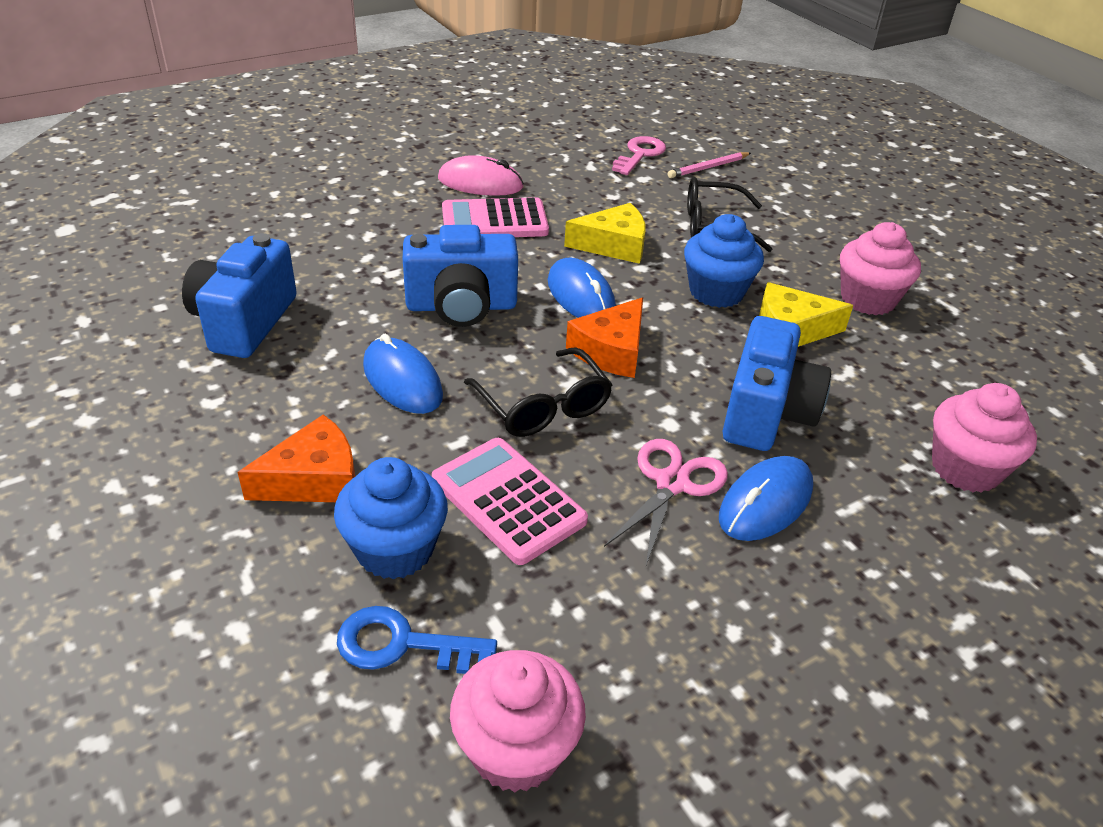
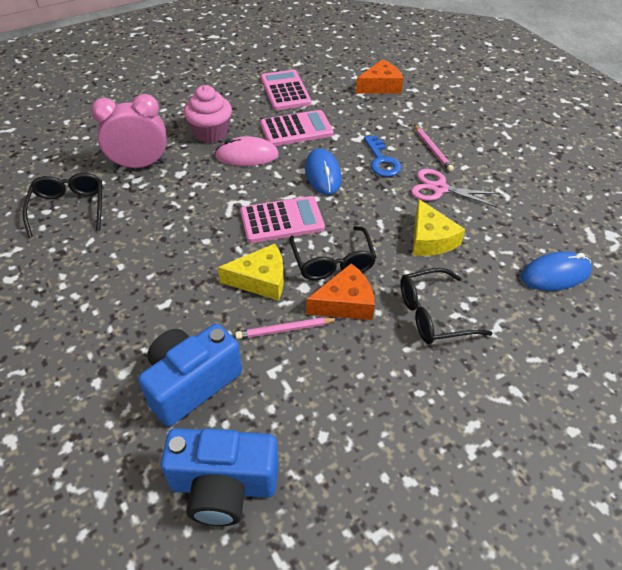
black glasses: 2 -> 3
blue camera: 3 -> 2
blue cupcake: 2 -> 0
blue mouse: 3 -> 2
pink calculator: 2 -> 3
pink clock: 0 -> 1
pink cupcake: 3 -> 1
pink key: 1 -> 0
pink pencil: 1 -> 2

